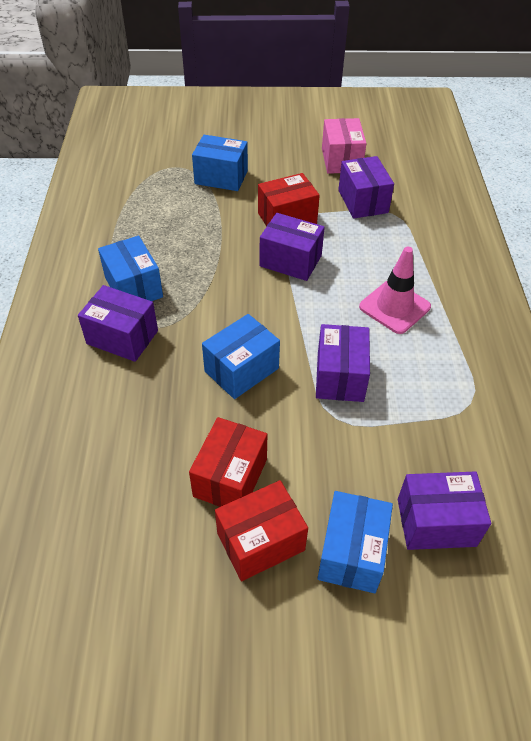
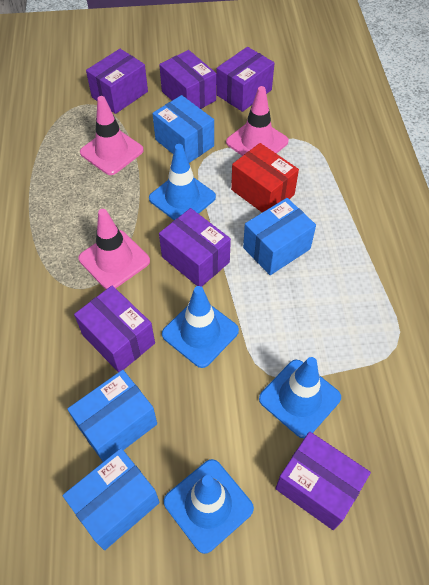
blue traffic cone: 0 -> 4
pink box: 1 -> 0
pink traffic cone: 1 -> 3
purple box: 5 -> 6
red box: 3 -> 1

